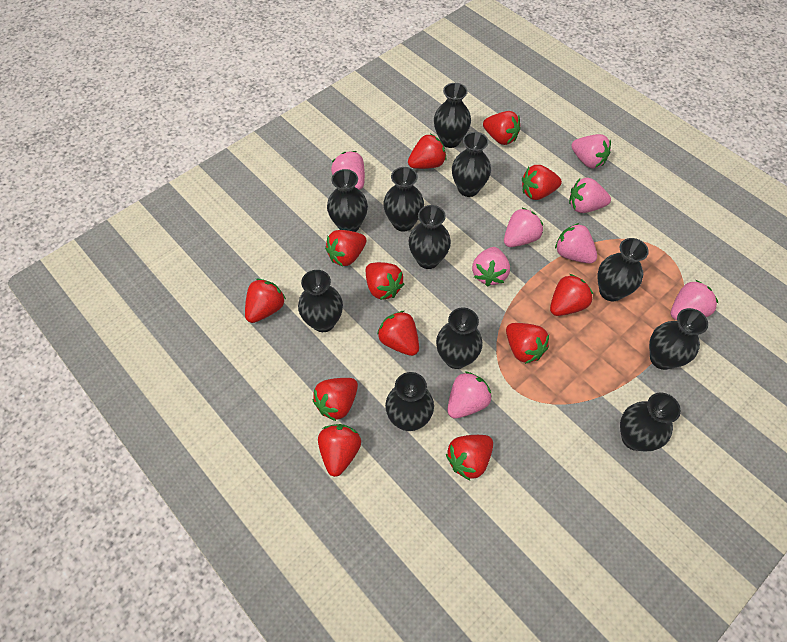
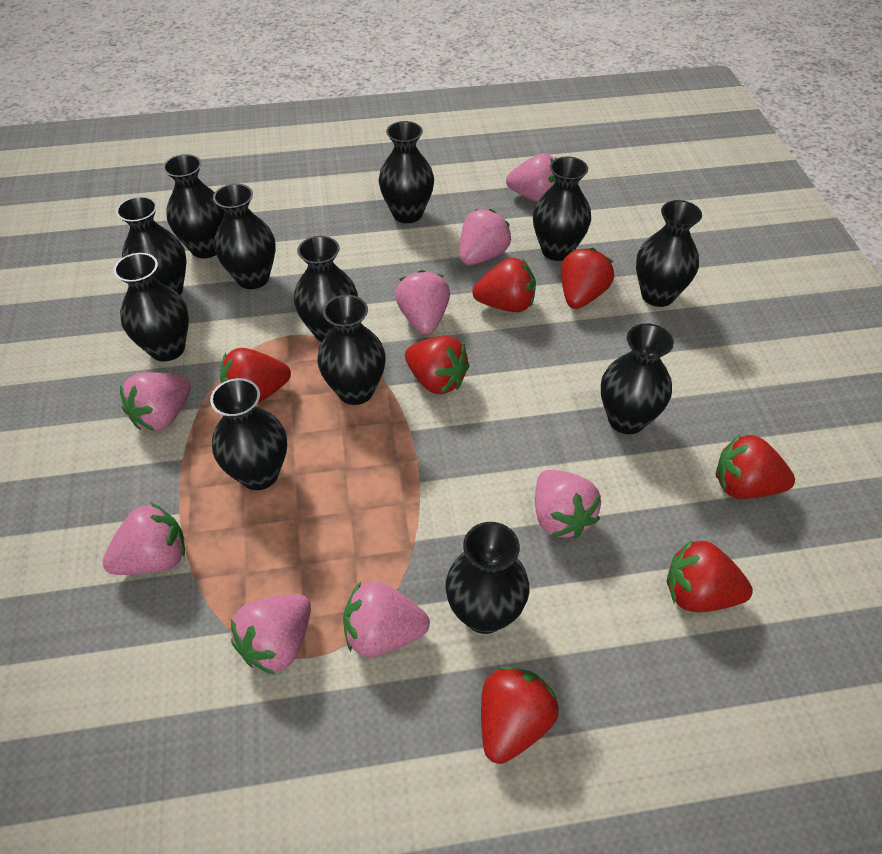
black vase: 11 -> 12
red strawberry: 12 -> 7

